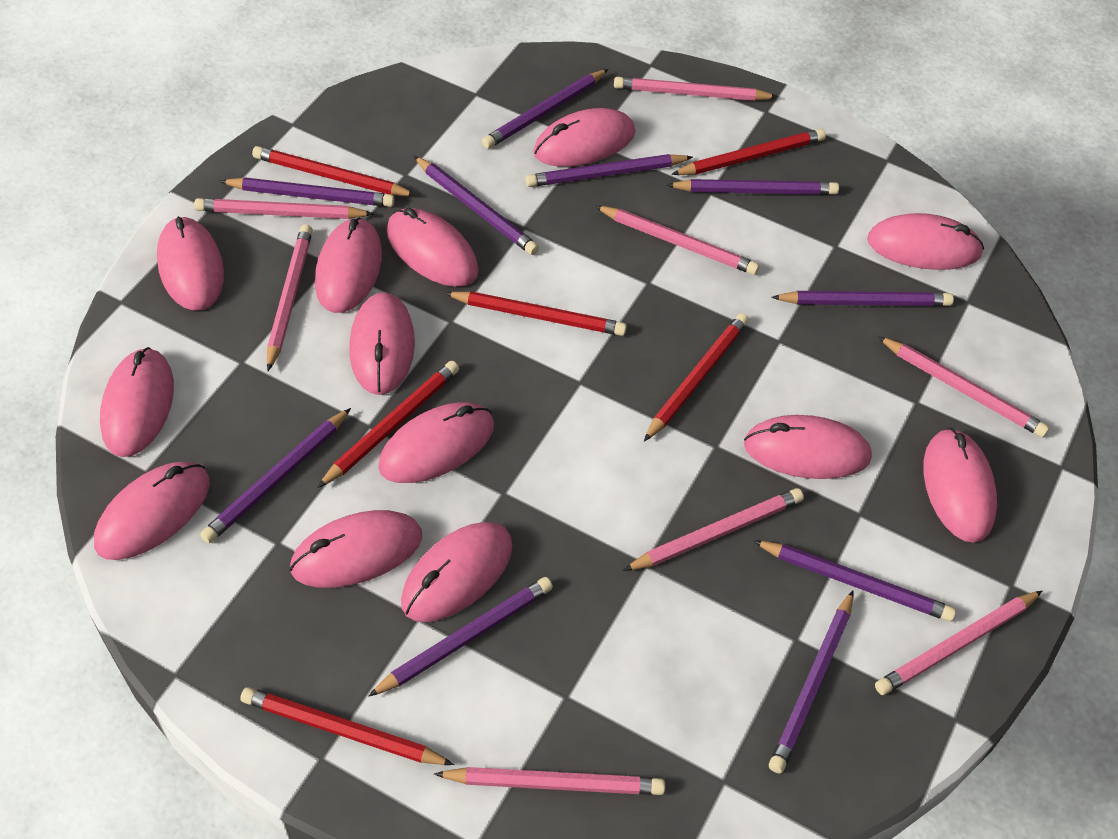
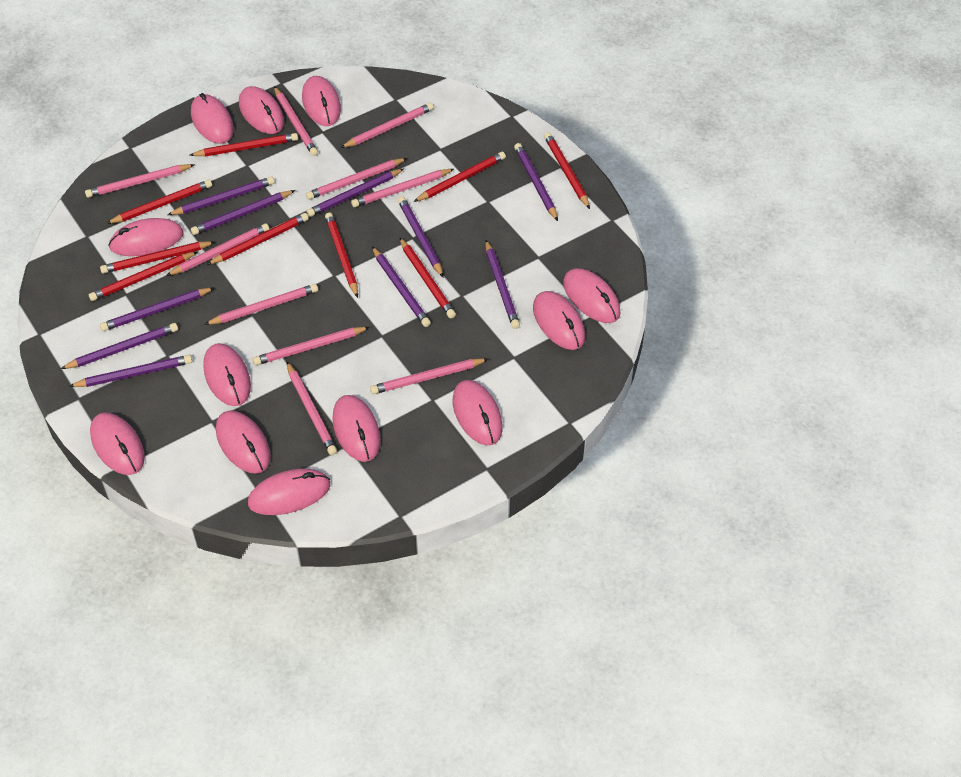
pink mouse: 13 -> 12
pink pencil: 8 -> 10
red pencil: 6 -> 9

